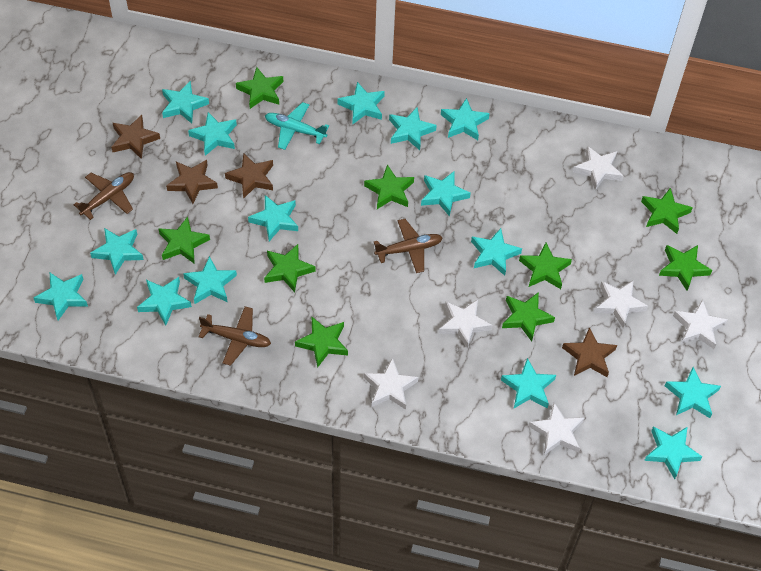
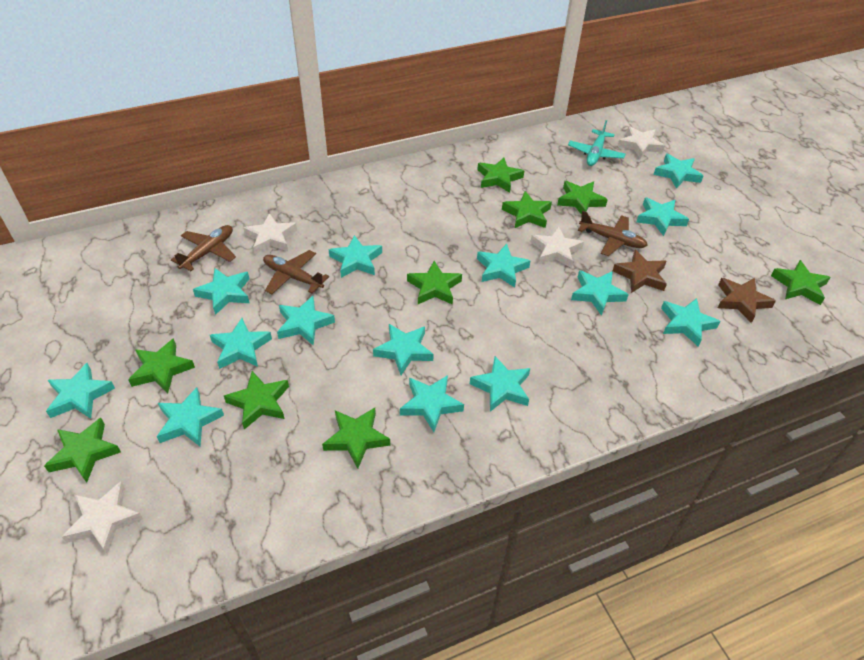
brown star: 4 -> 2
turquoise star: 15 -> 14
white star: 6 -> 4

